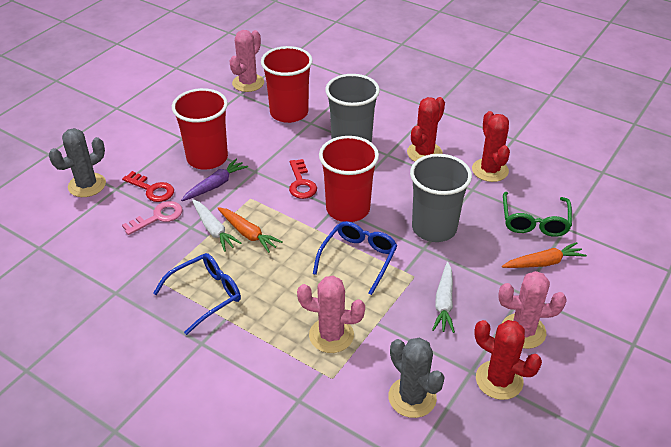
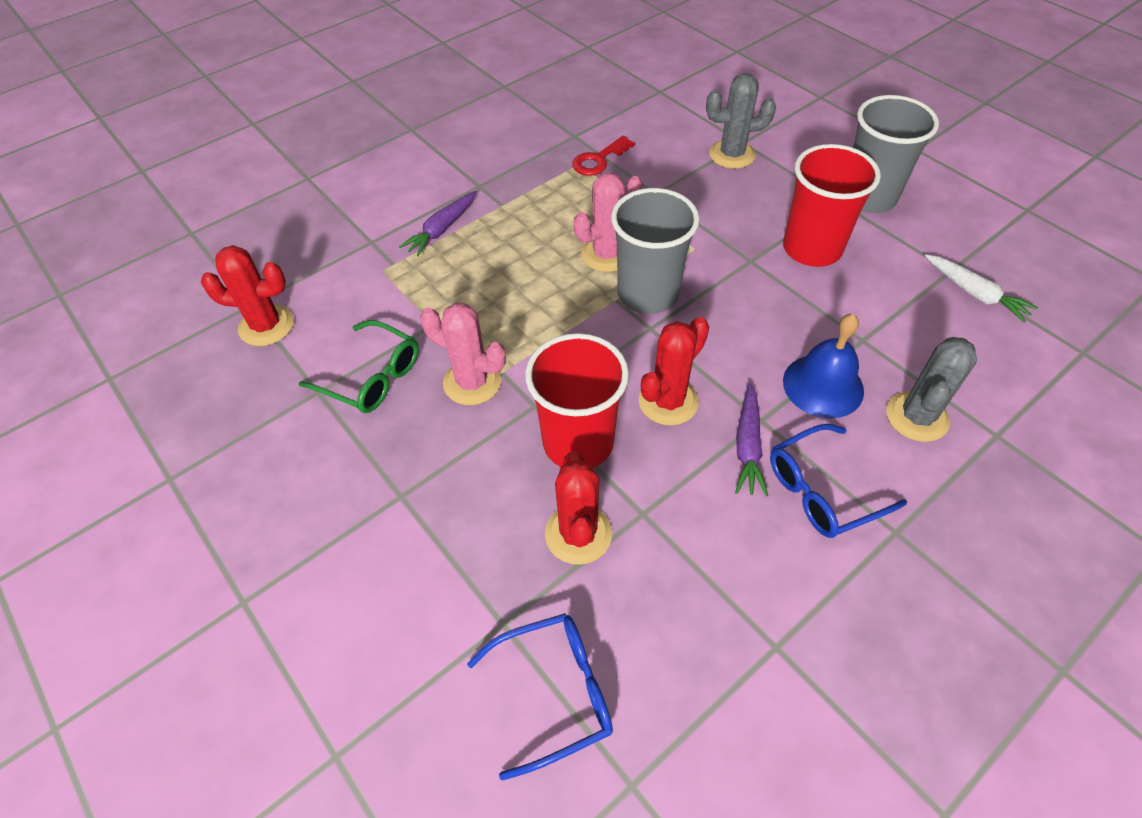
blue bell: 0 -> 1
orange carrot: 2 -> 0
pink cactus: 3 -> 2
pink key: 1 -> 0
purple carrot: 1 -> 2
red cup: 3 -> 2
red key: 2 -> 1
white carrot: 2 -> 1

